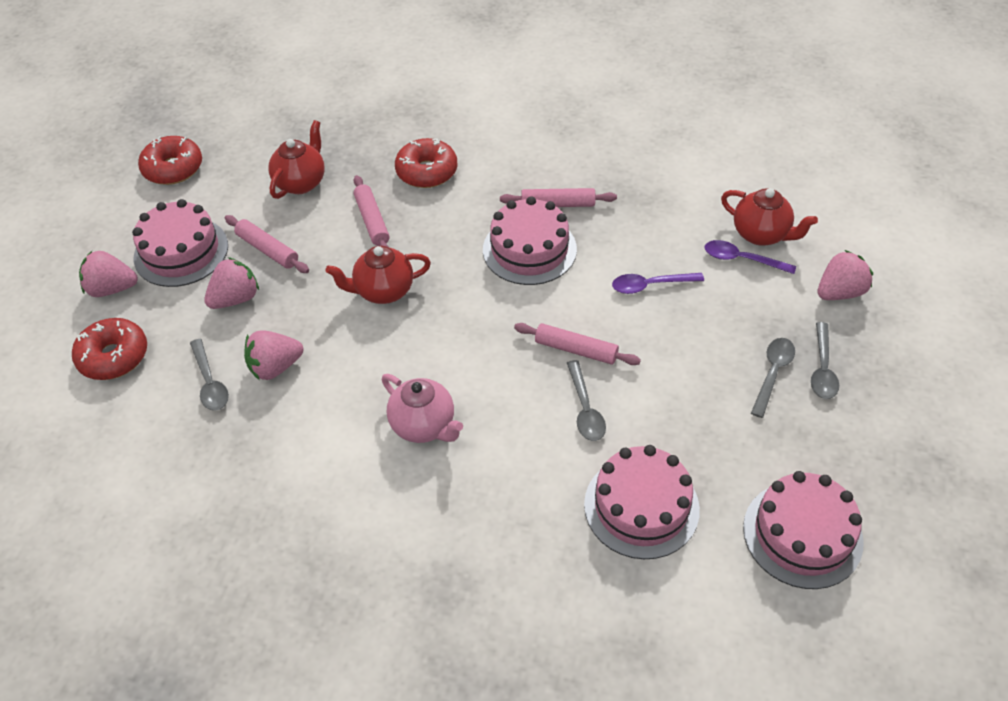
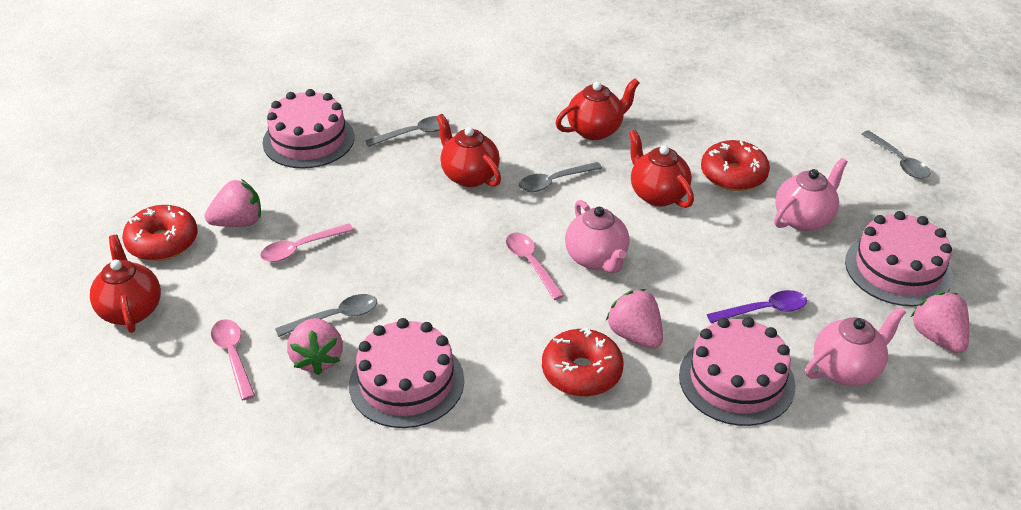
pink rolling pin: 4 -> 0
pink spoon: 0 -> 3
pink teapot: 1 -> 3
purple spoon: 2 -> 1
red teapot: 3 -> 4

